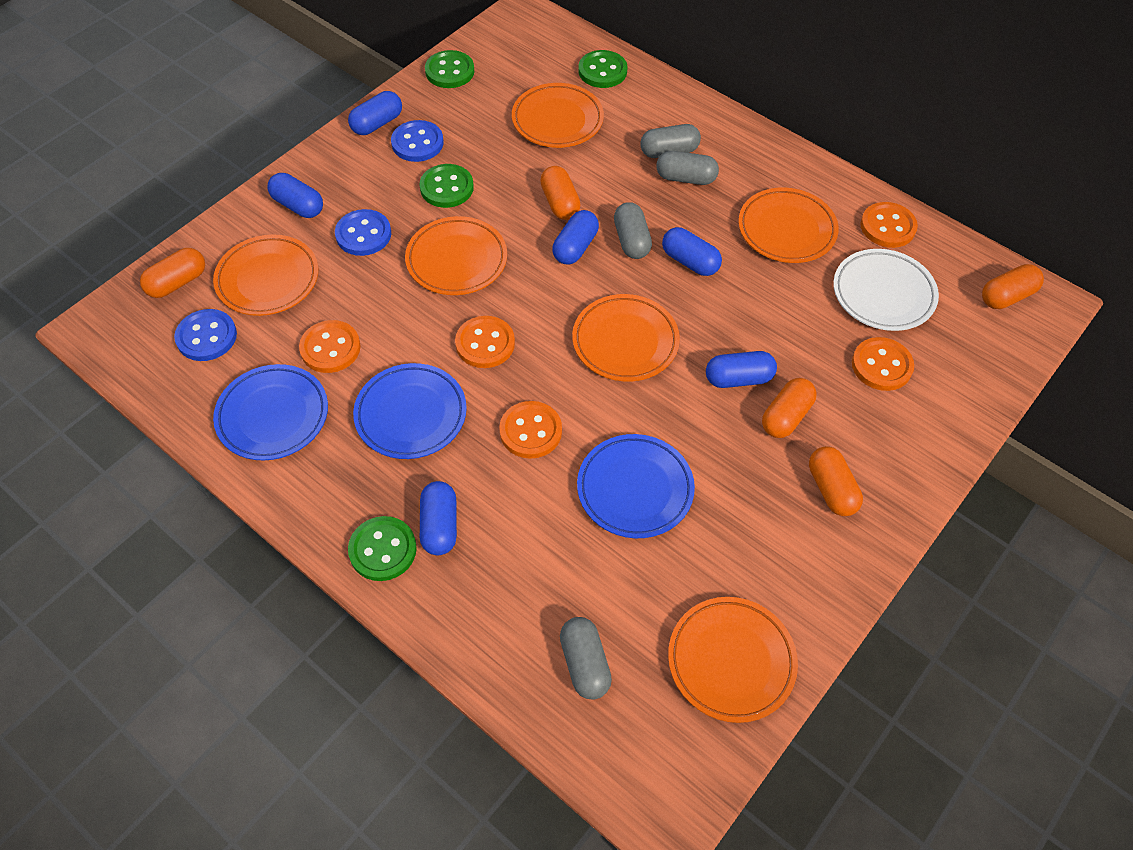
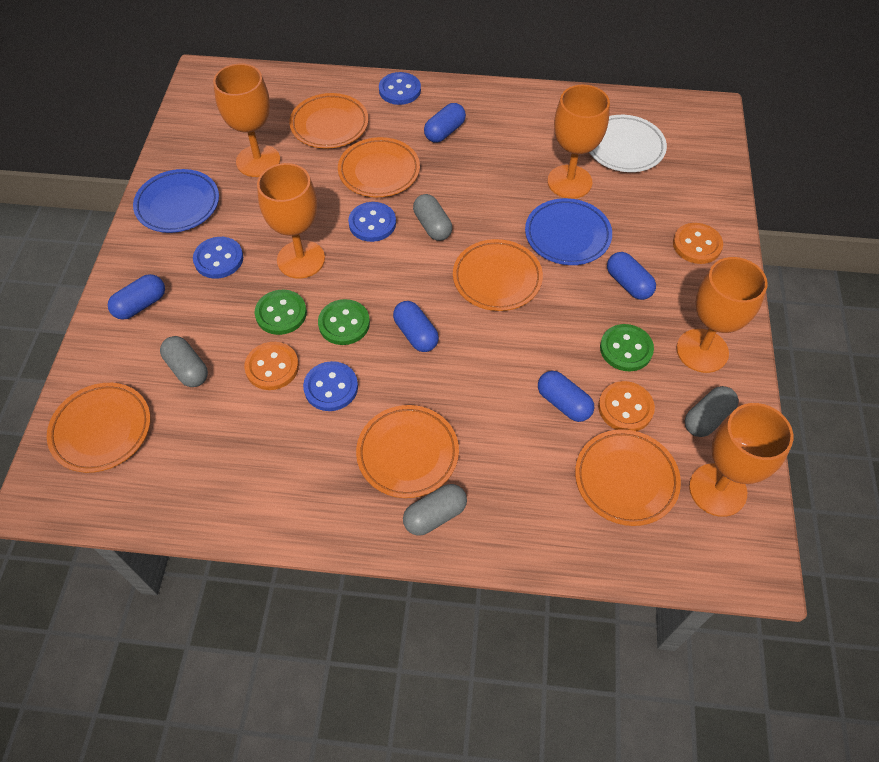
blue button: 3 -> 4
blue capsule: 6 -> 5
blue plate: 3 -> 2
green button: 4 -> 3
orange button: 5 -> 3
orange capsule: 5 -> 0
orange goblet: 0 -> 5

